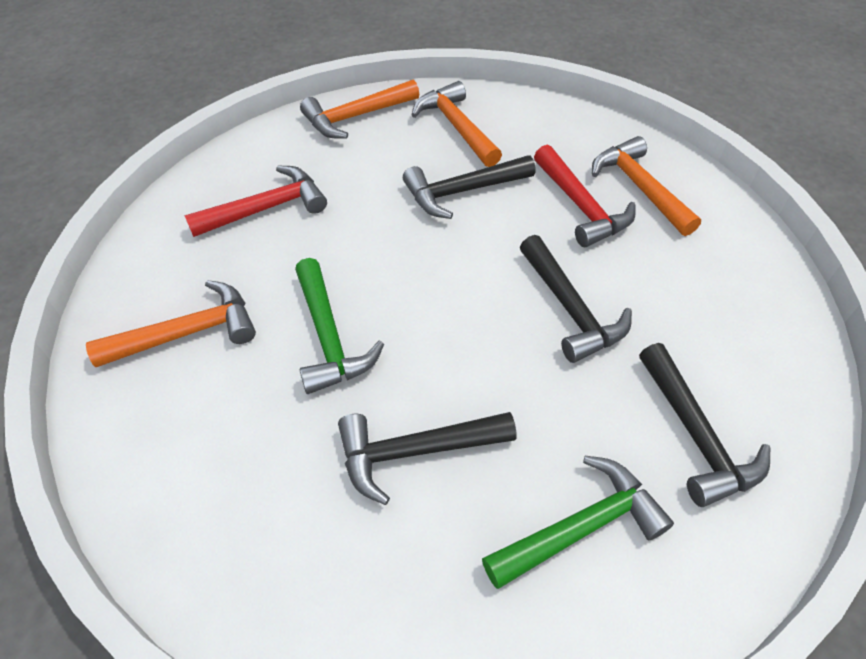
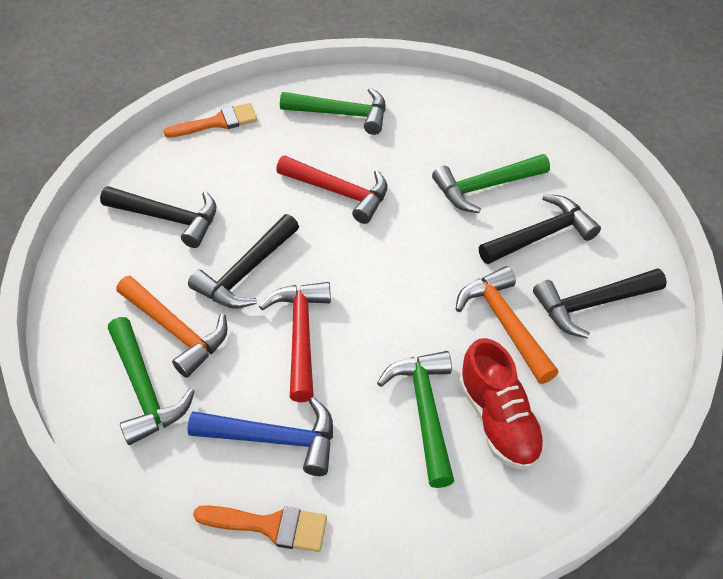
blue hammer: 0 -> 1
green hammer: 2 -> 4
orange brush: 0 -> 2
orange hammer: 4 -> 2
red shoe: 0 -> 1

